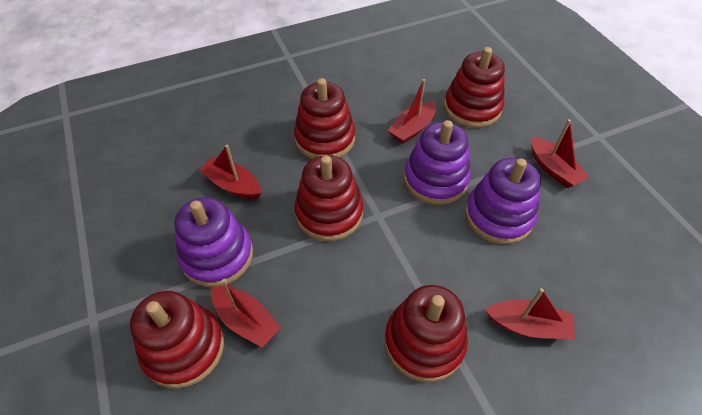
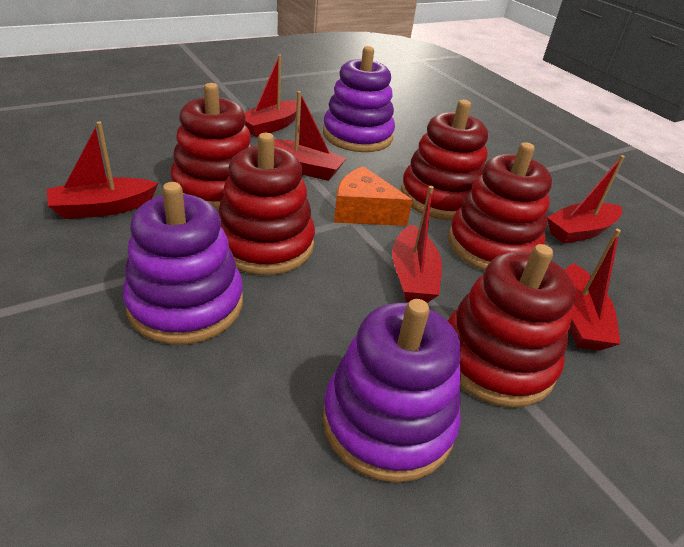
orange cheese: 0 -> 1
red boat: 5 -> 6

